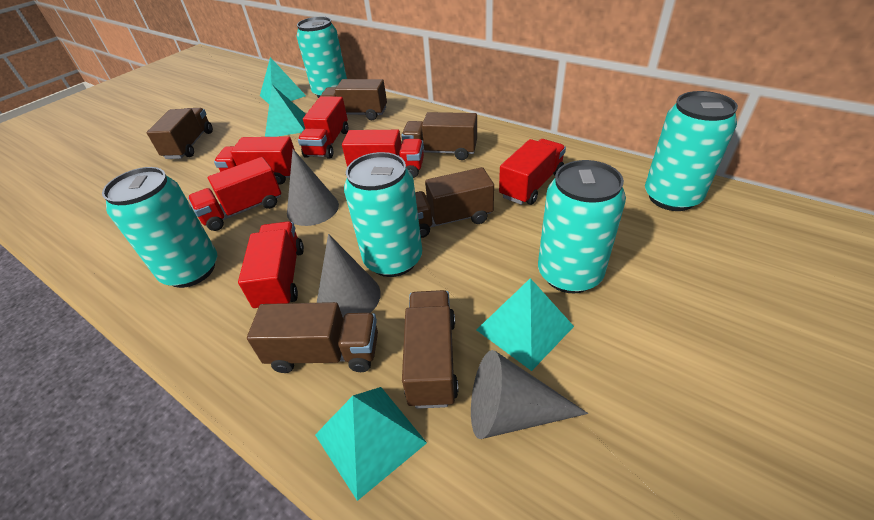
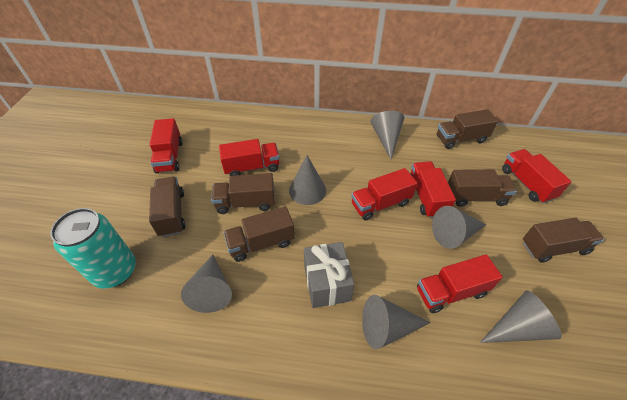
grey cone: 3 -> 6
grey gift: 0 -> 1
turquoise can: 5 -> 1
turquoise pyramid: 4 -> 0

